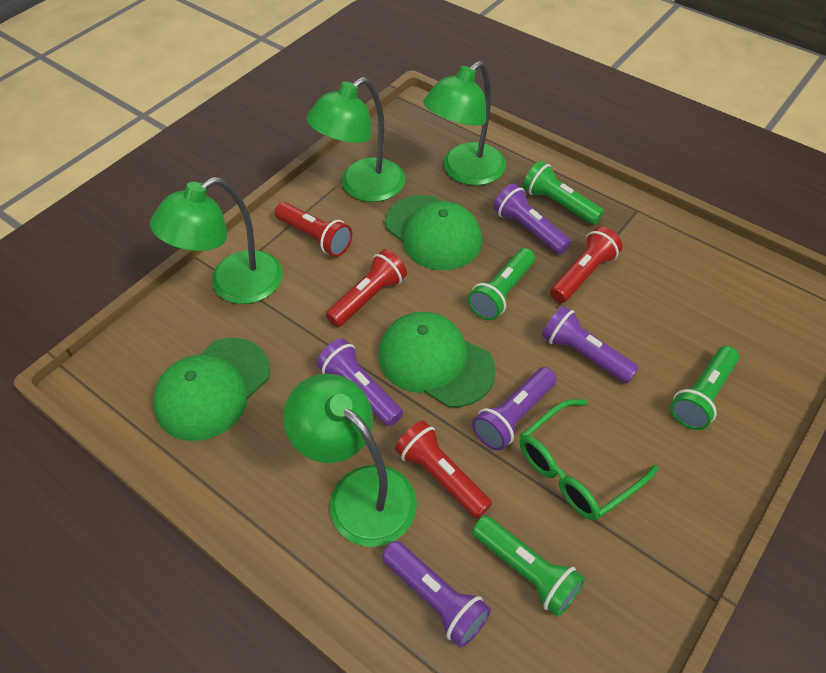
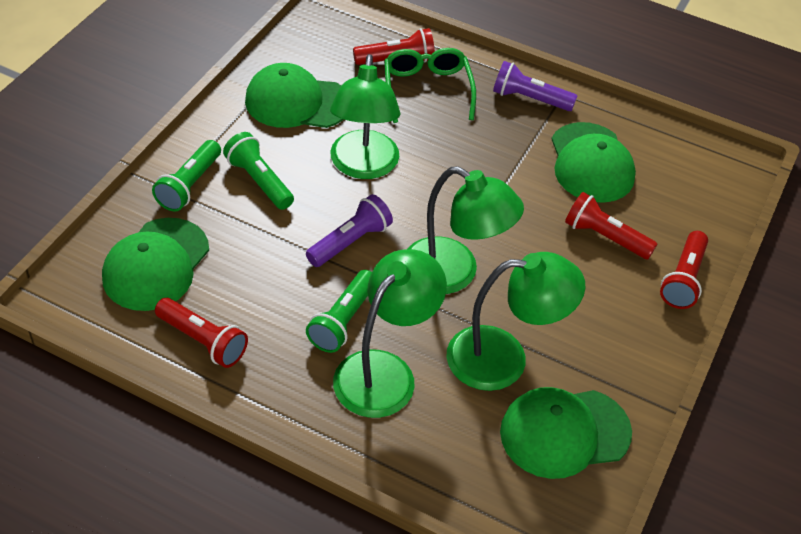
green cap: 3 -> 4
green flashlight: 4 -> 3
purple flashlight: 5 -> 2

